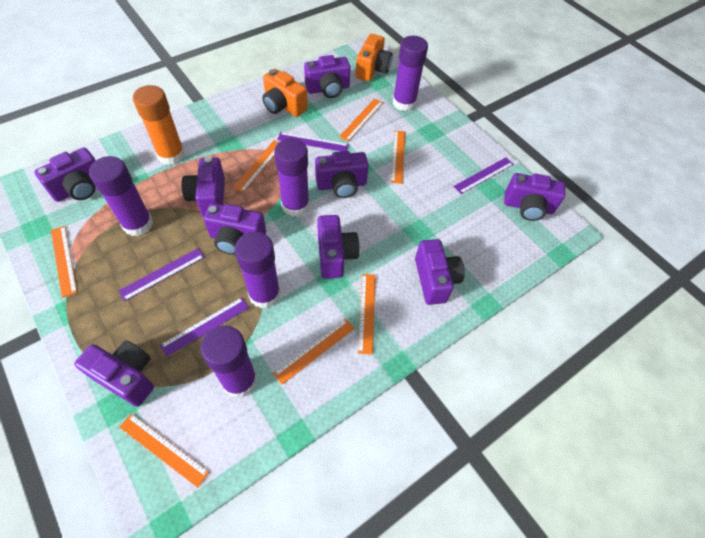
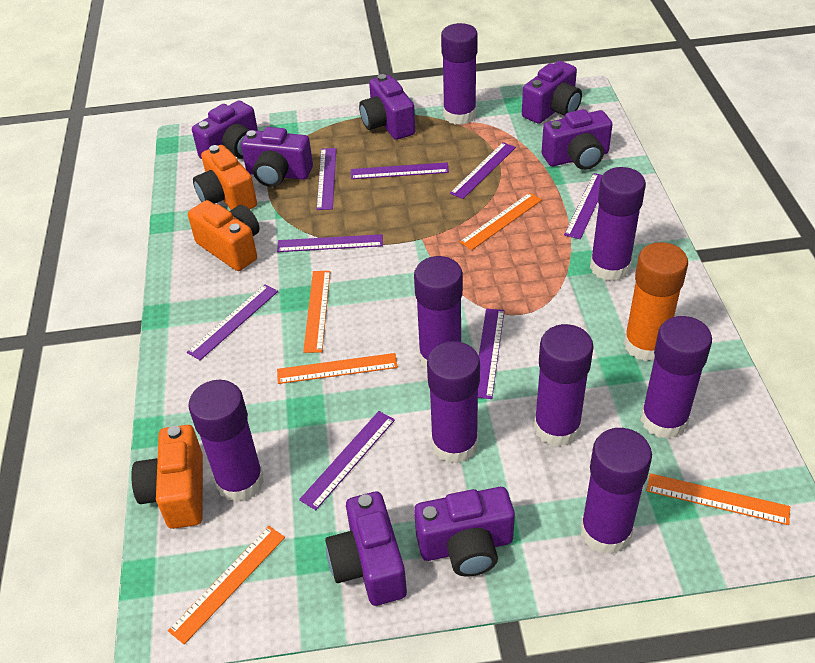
orange camera: 2 -> 3
orange ruler: 7 -> 5
purple camera: 9 -> 7
purple glue stick: 5 -> 8
purple ruler: 4 -> 8

